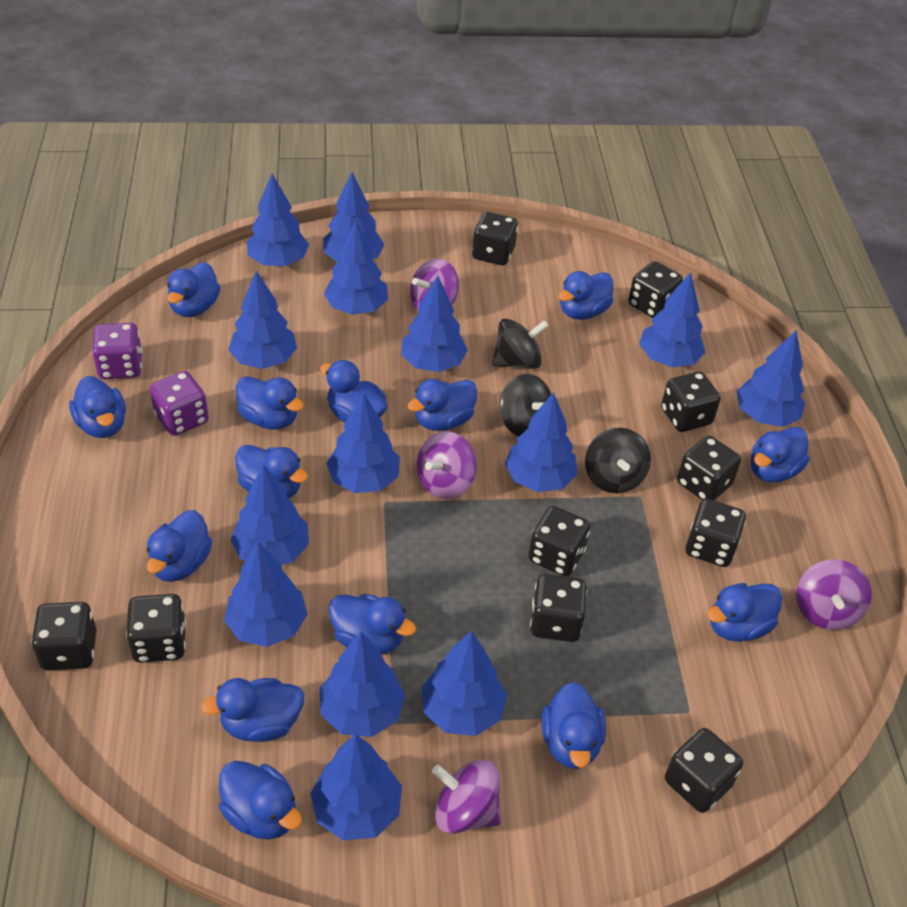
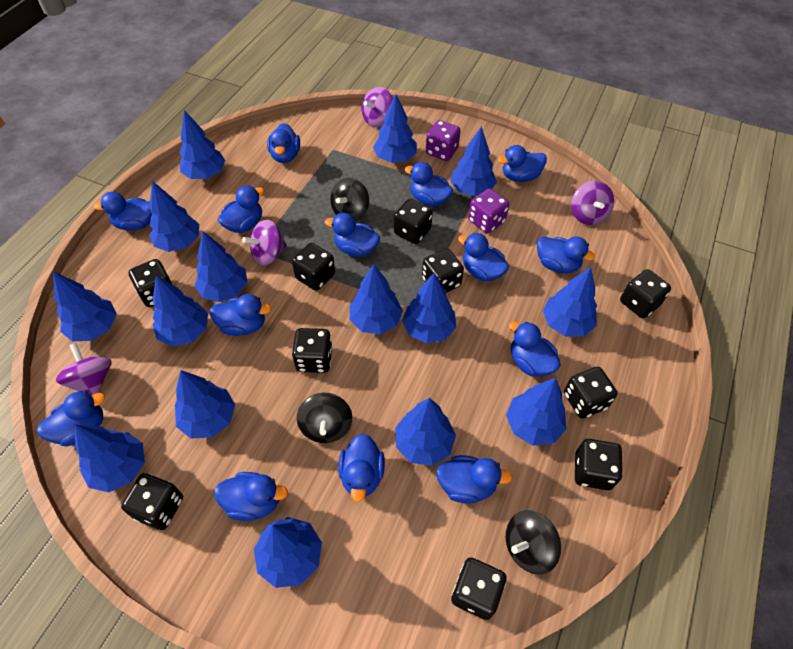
blue tree: 14 -> 15

